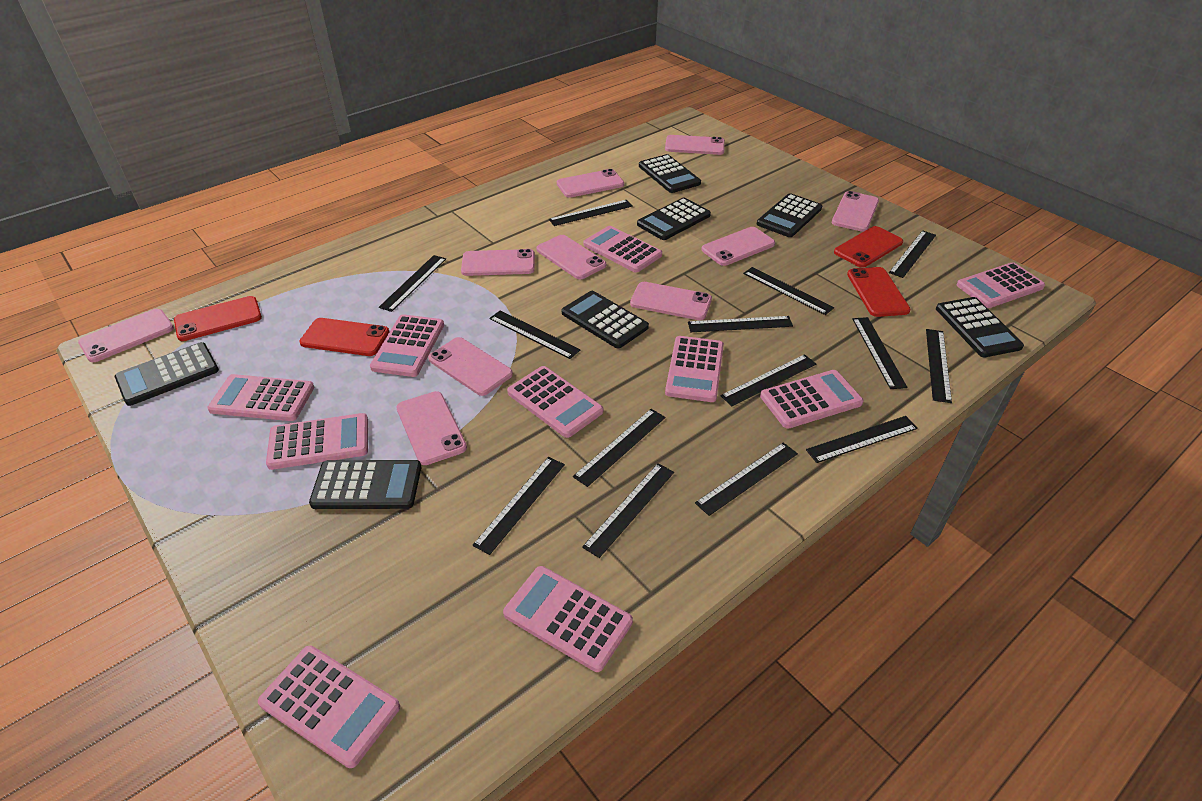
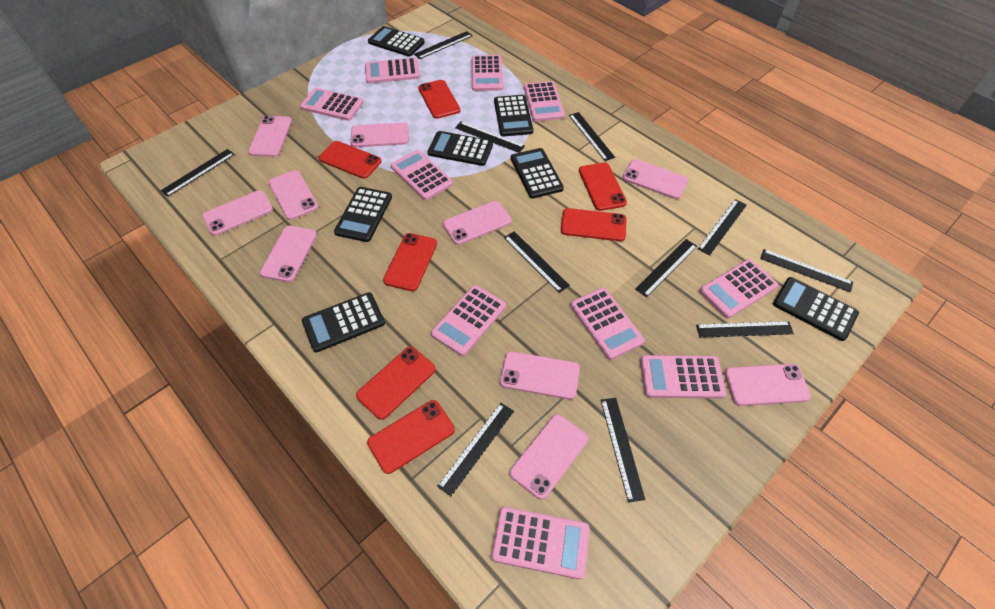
black ruler: 14 -> 11
red phone: 4 -> 7

